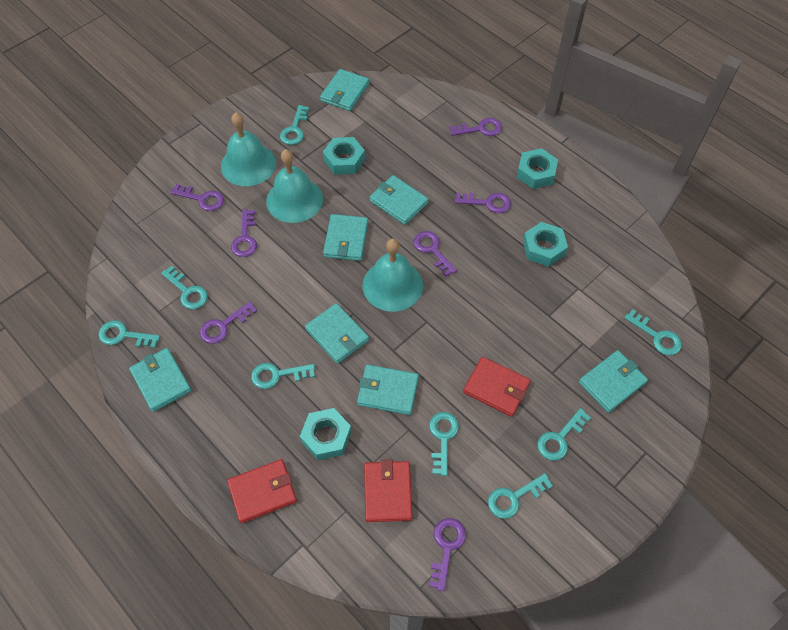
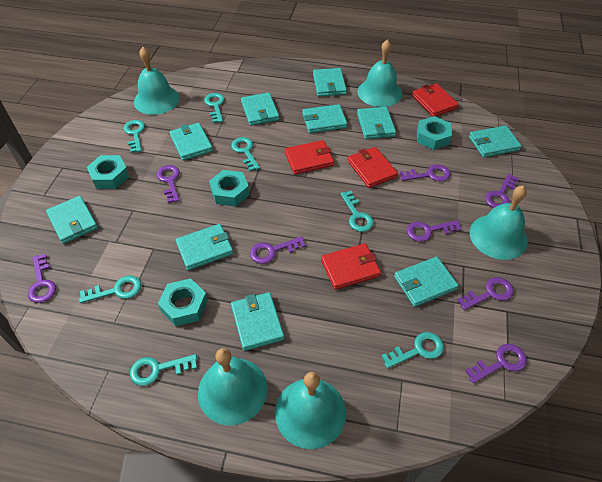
purple key: 7 -> 8
red wallet: 3 -> 4
turquoise bell: 3 -> 5
turquoise key: 8 -> 7
turquoise wallet: 7 -> 10

